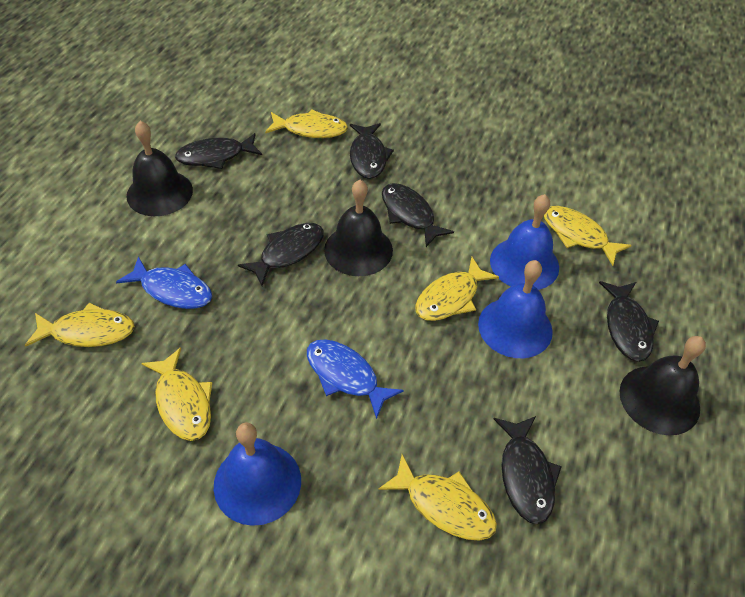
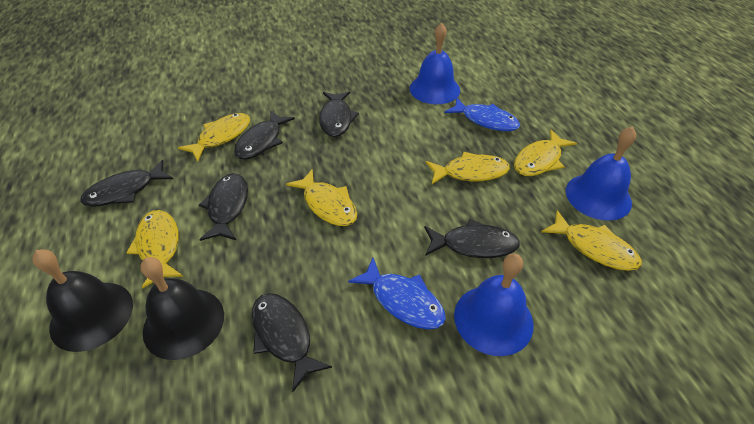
black bell: 3 -> 2

